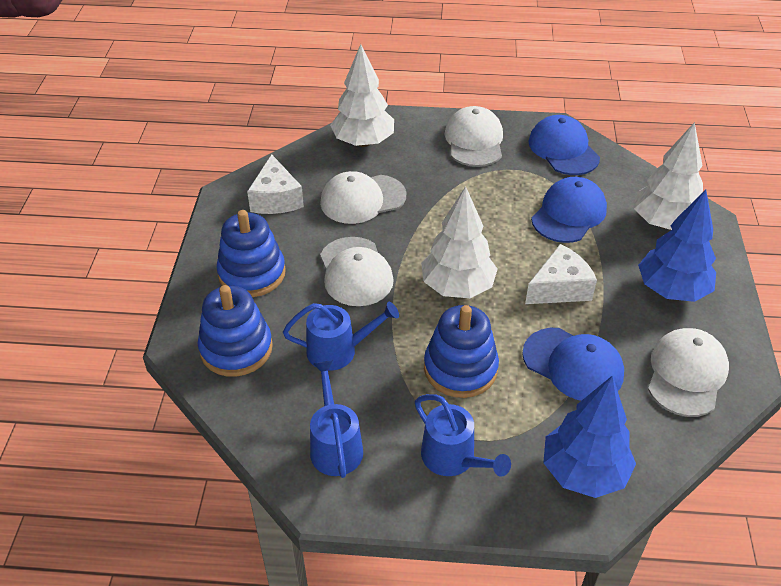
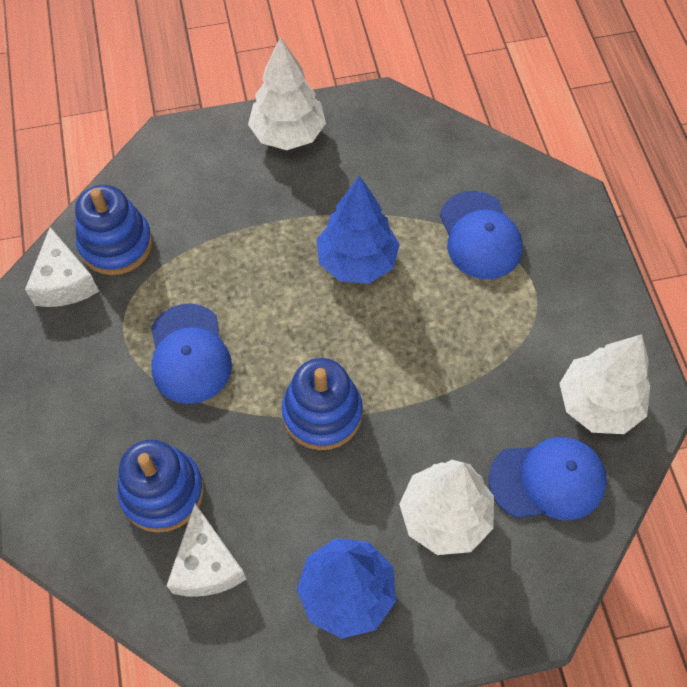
blue watering can: 3 -> 0
white cap: 4 -> 0

